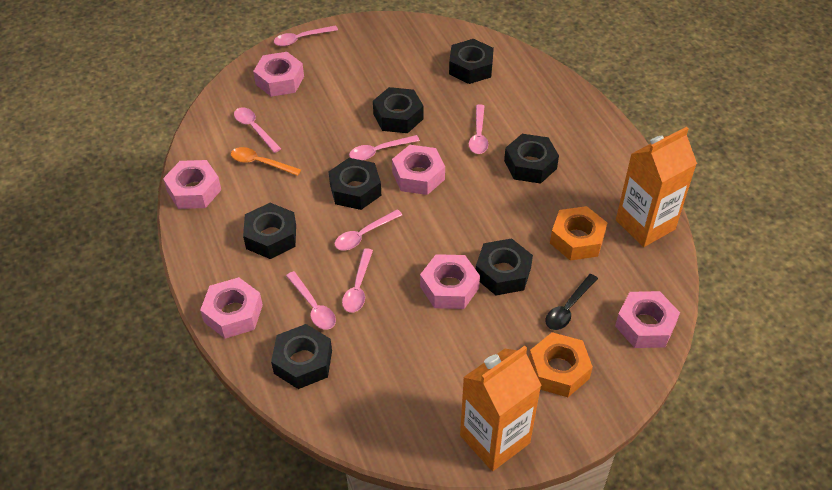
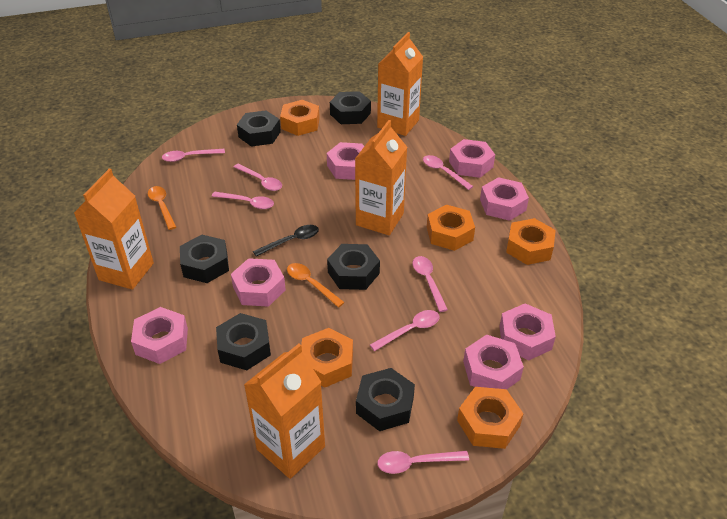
black nut: 7 -> 6
orange carton: 2 -> 4
orange nut: 2 -> 5
orange spoon: 1 -> 2
pink nut: 6 -> 7

